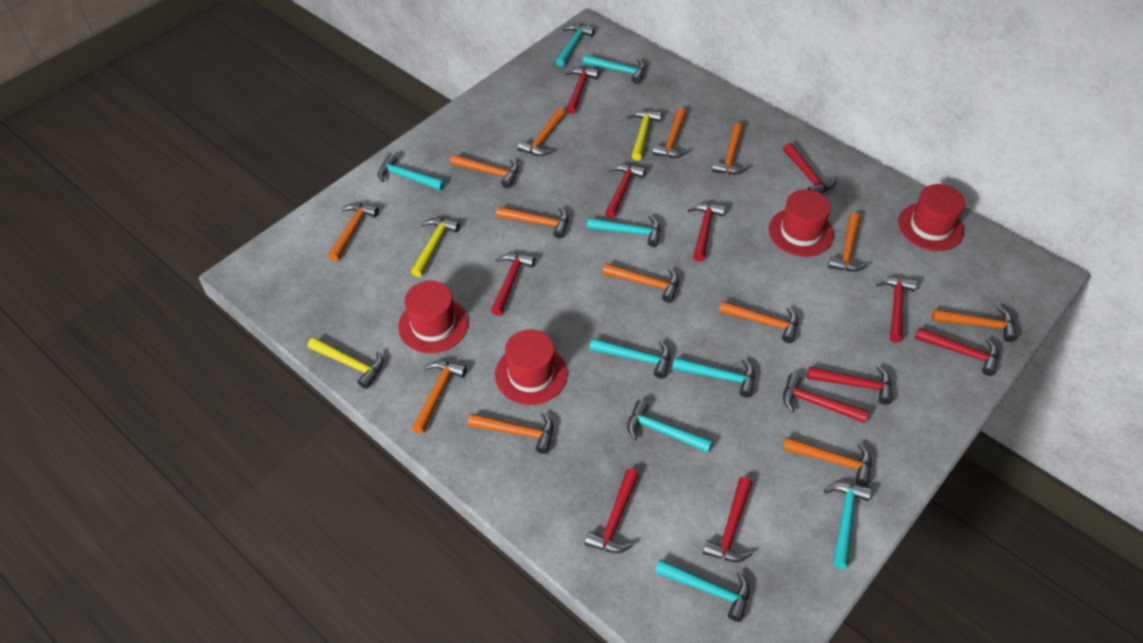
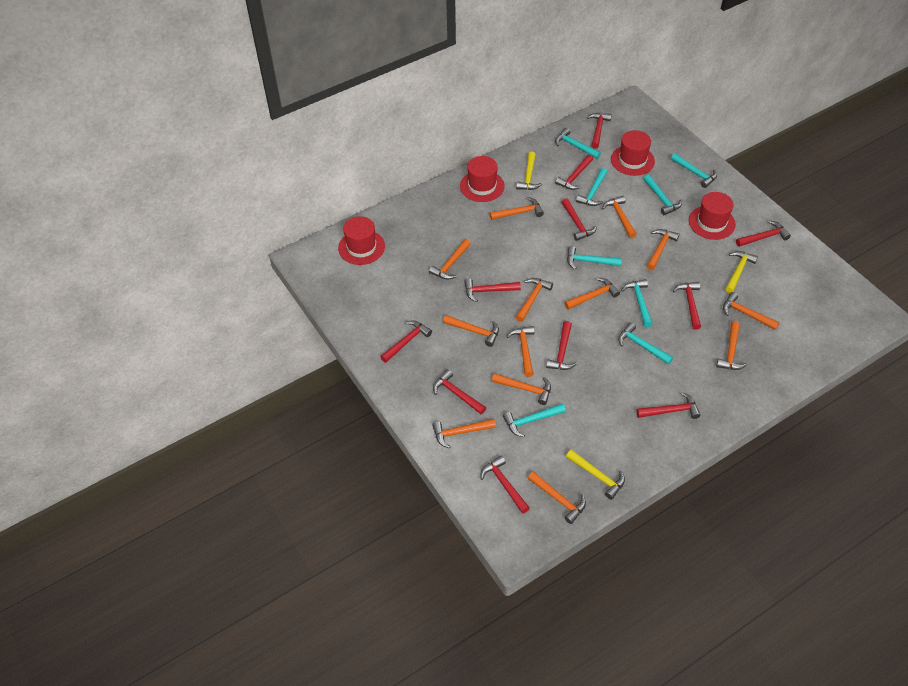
turquoise hammer: 9 -> 8

